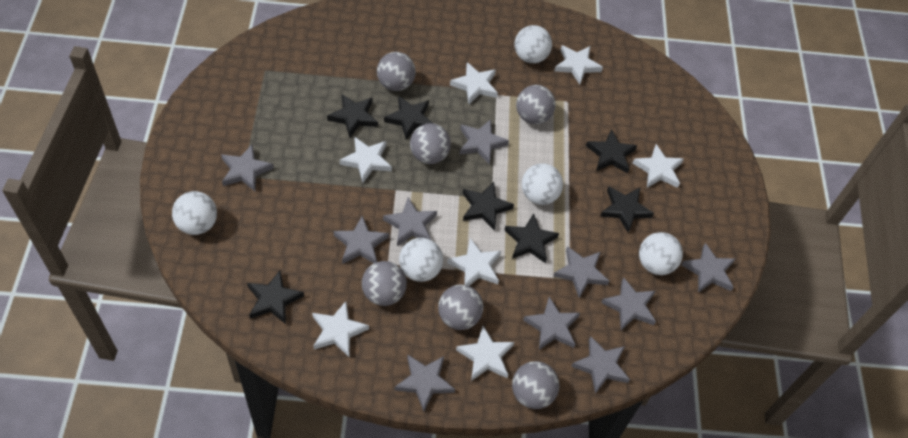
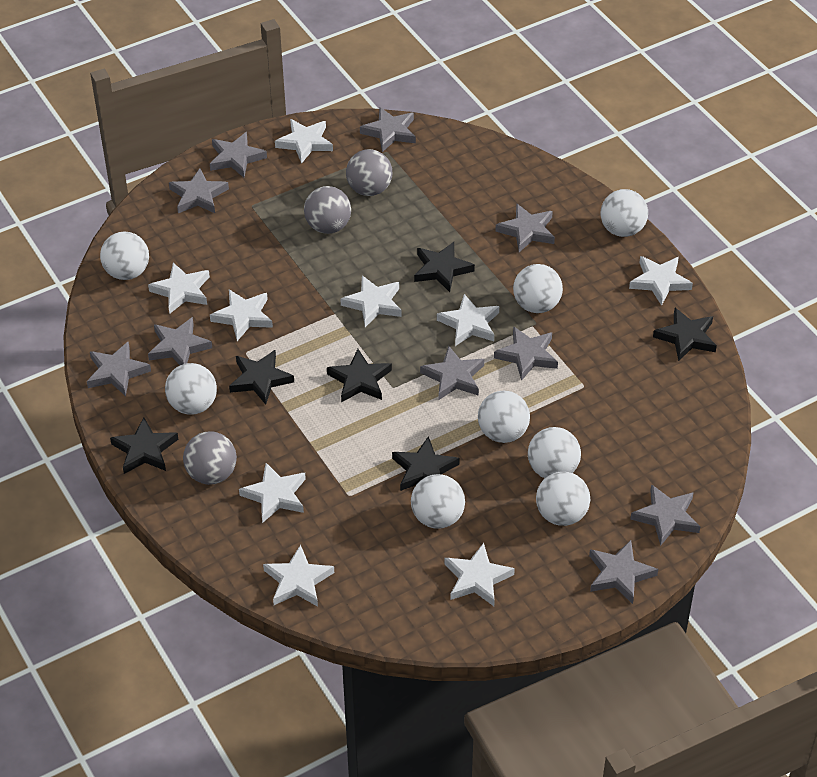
black star: 7 -> 6
grey ball: 6 -> 3
white ball: 5 -> 8
white star: 7 -> 9

